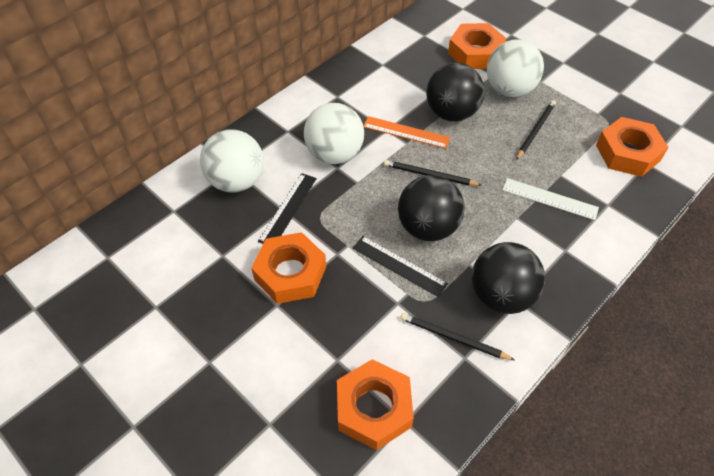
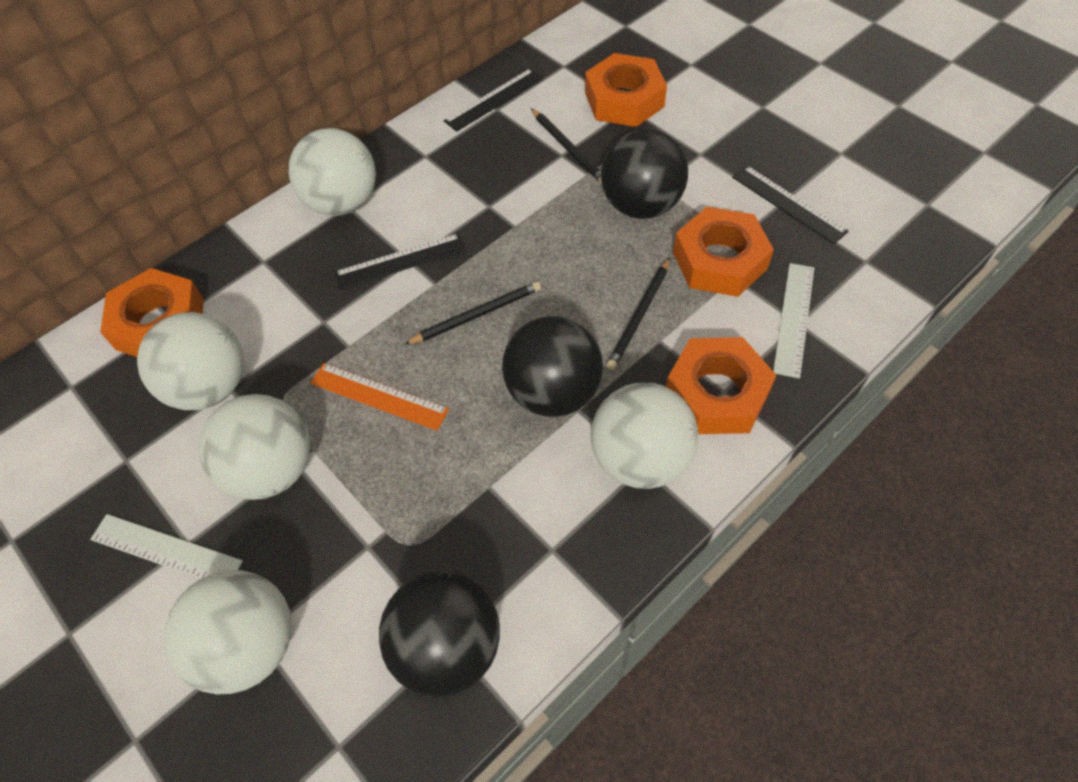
black ruler: 2 -> 3
white ball: 3 -> 5
white ruler: 1 -> 2

